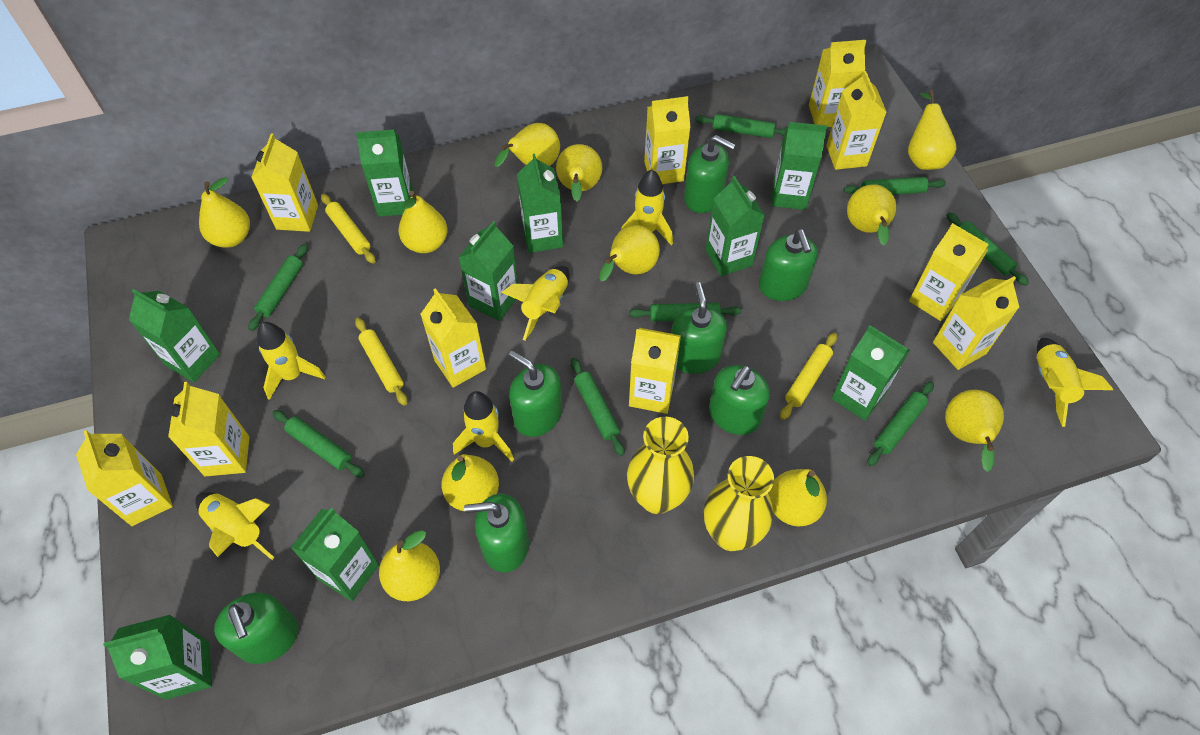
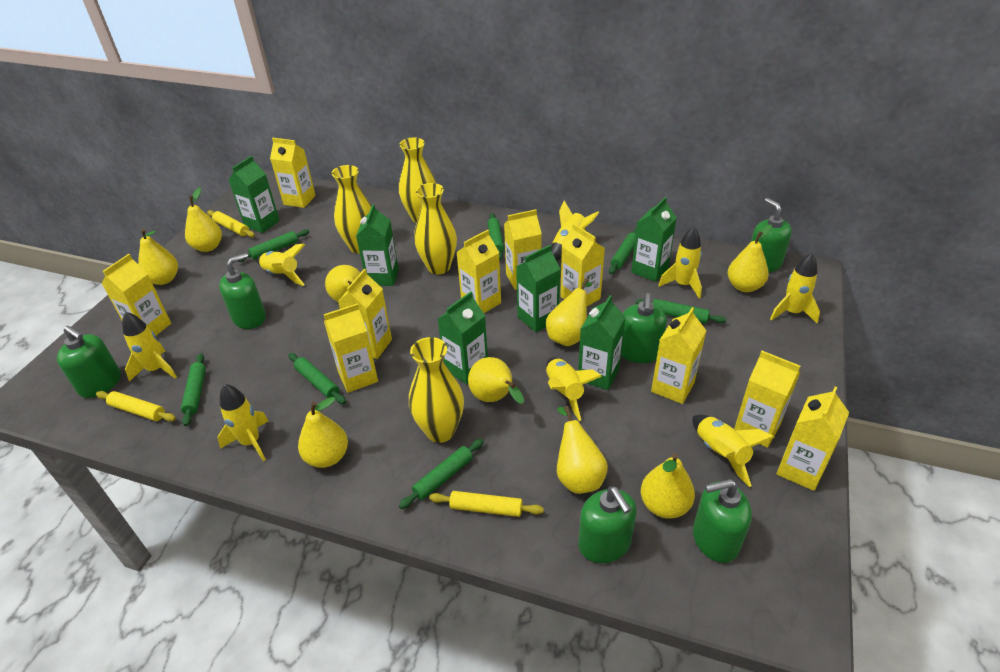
green carton: 9 -> 6
green rolling pin: 8 -> 7
green soap dispenser: 7 -> 6
yellow pear: 11 -> 9
yellow rocket: 6 -> 8
yellow vase: 2 -> 4

